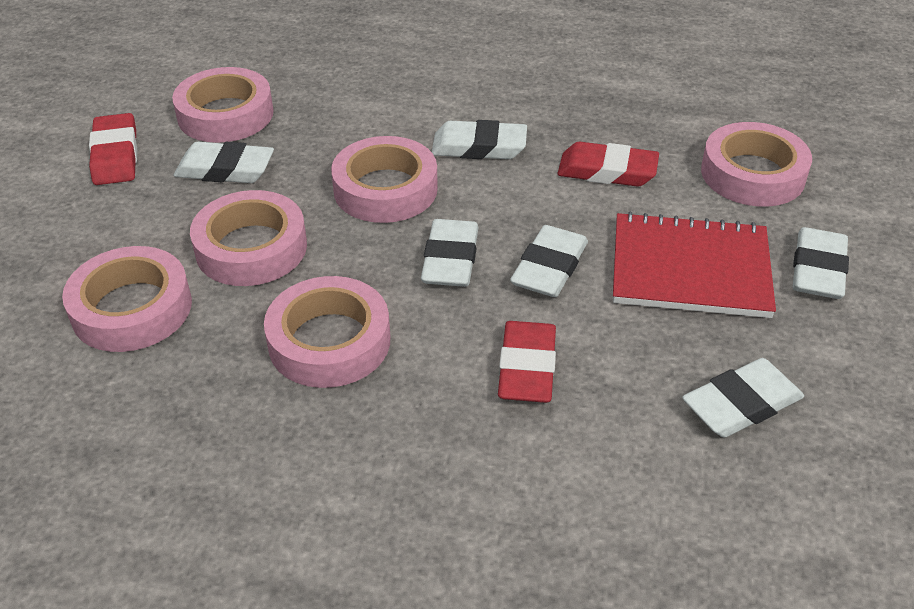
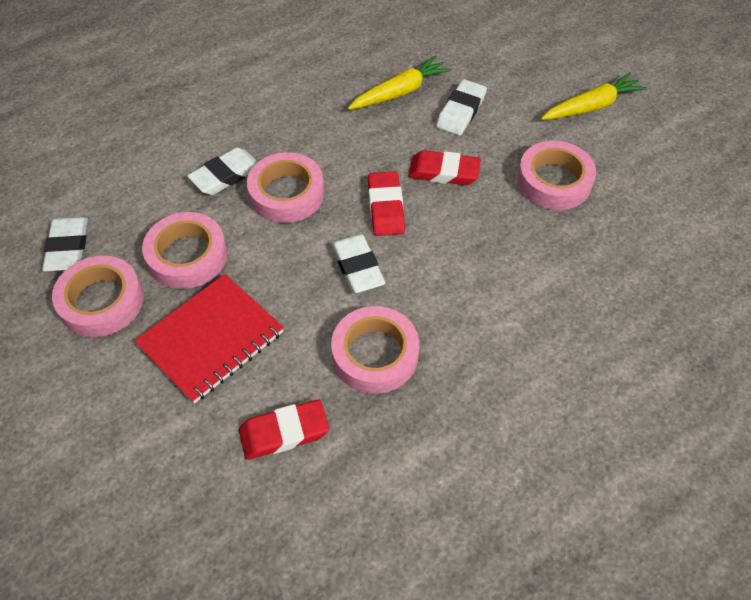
pink tape: 6 -> 5
white eraser: 6 -> 4
yellow carrot: 0 -> 2

